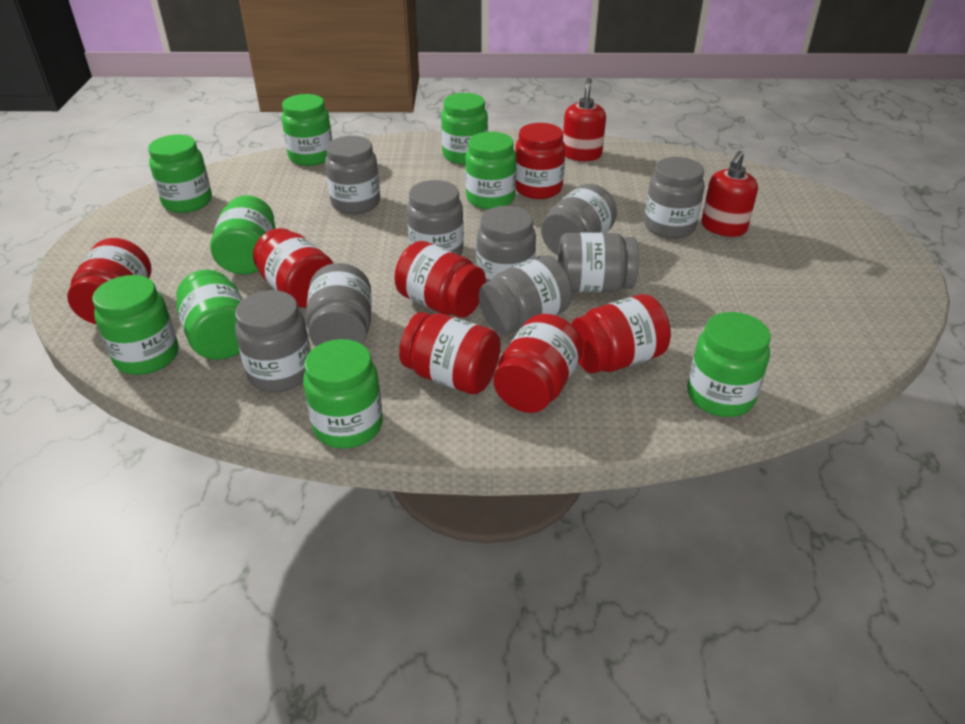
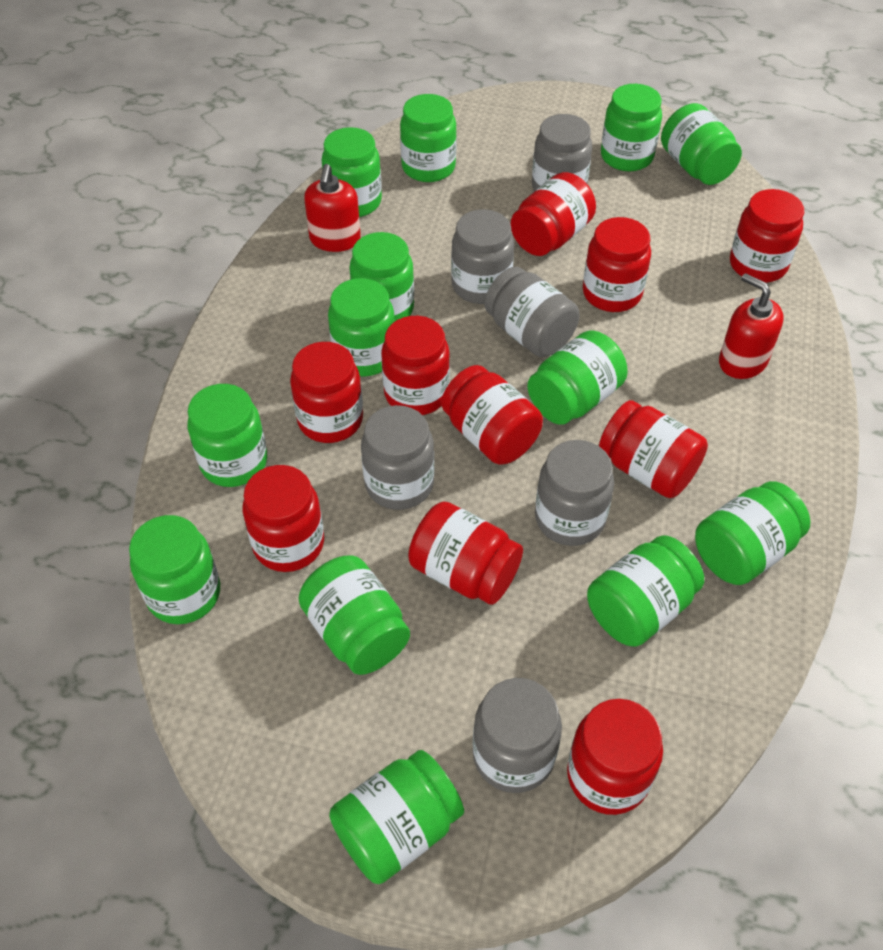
green jar: 9 -> 13
grey jar: 9 -> 6
red jar: 7 -> 10

